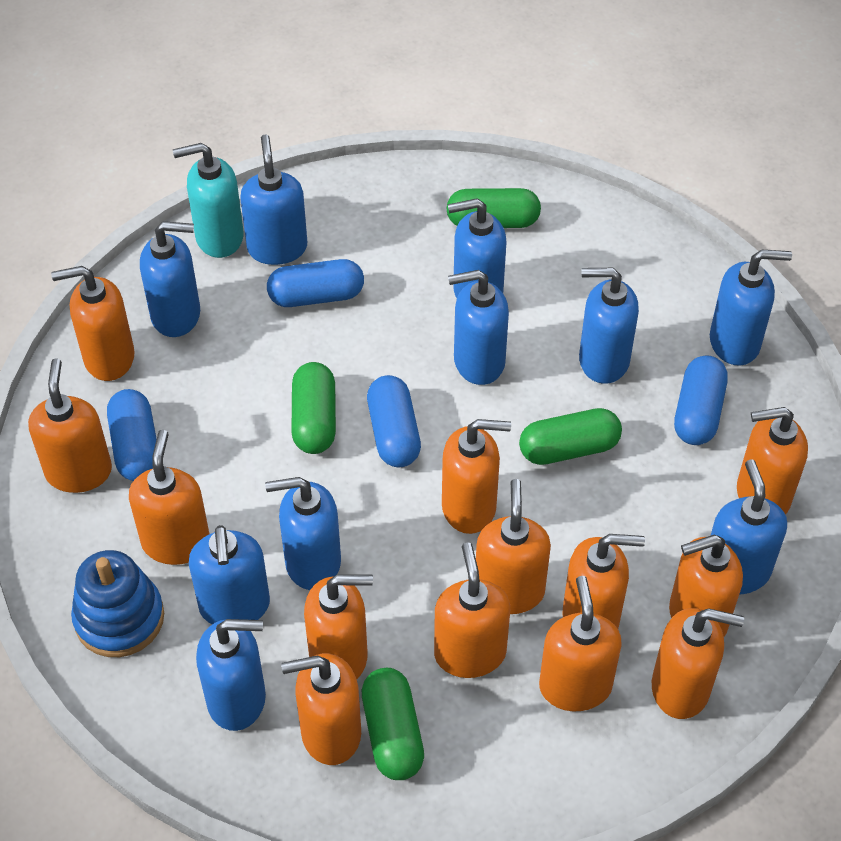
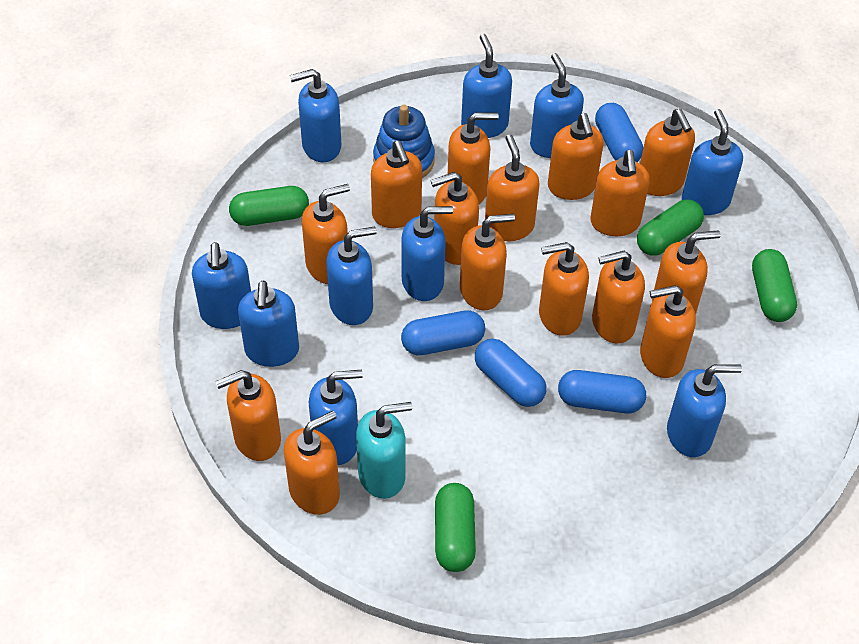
orange soap dispenser: 13 -> 15

